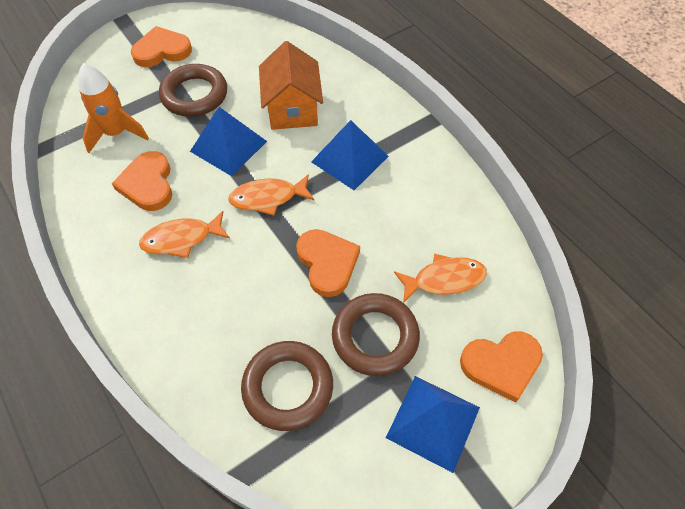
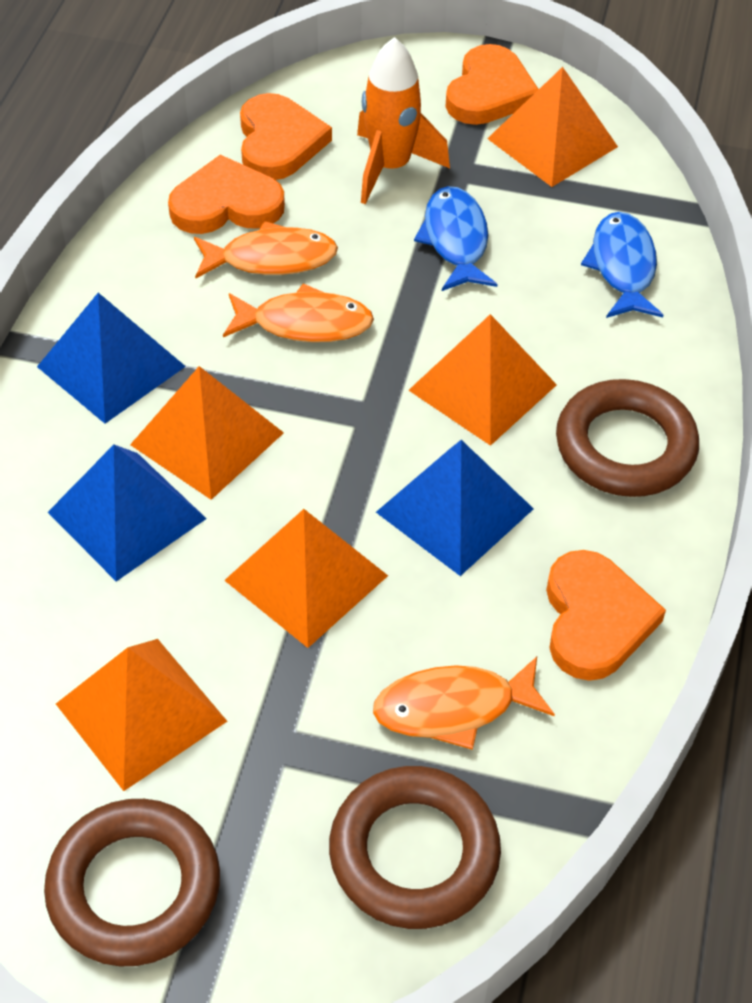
blue fish: 0 -> 2
orange house: 1 -> 0
orange pyramid: 0 -> 5

